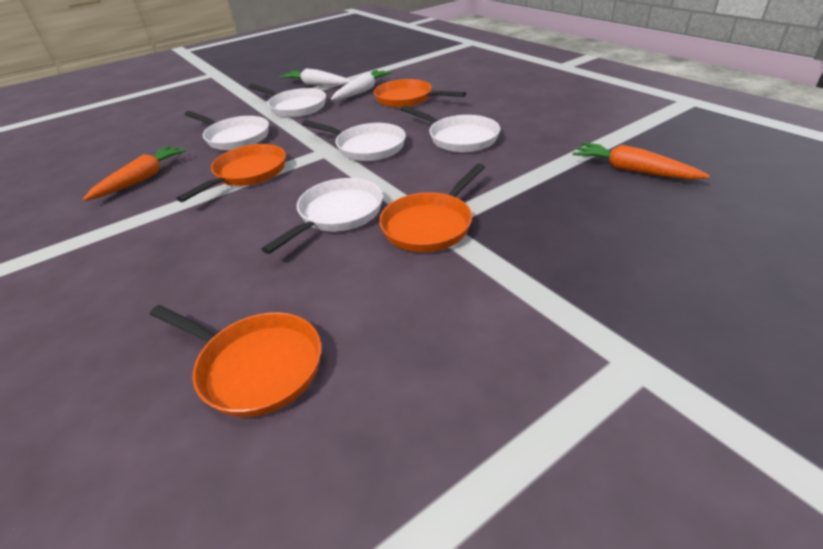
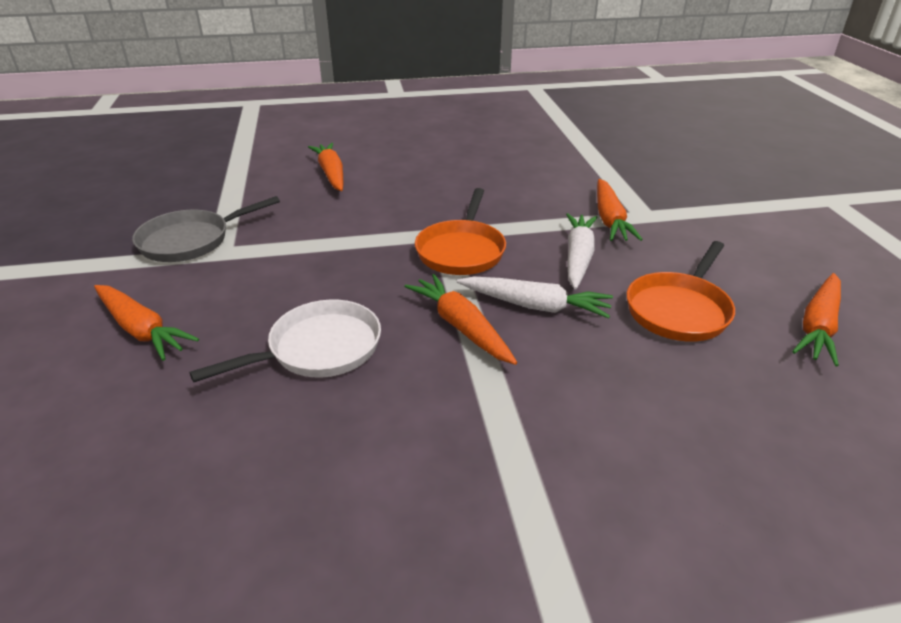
grey pan: 0 -> 1
orange carrot: 2 -> 5
orange pan: 4 -> 2
white pan: 5 -> 1

